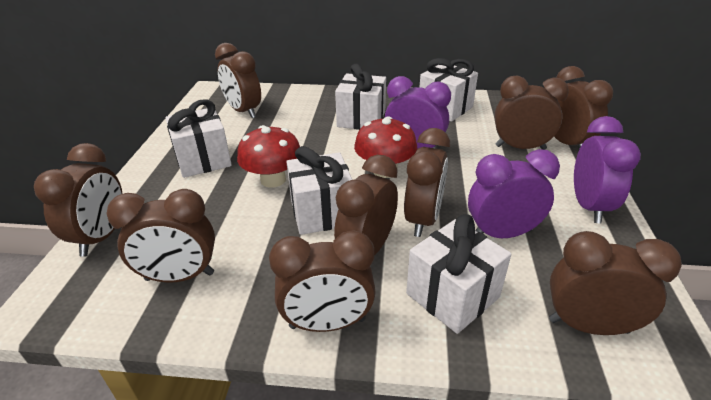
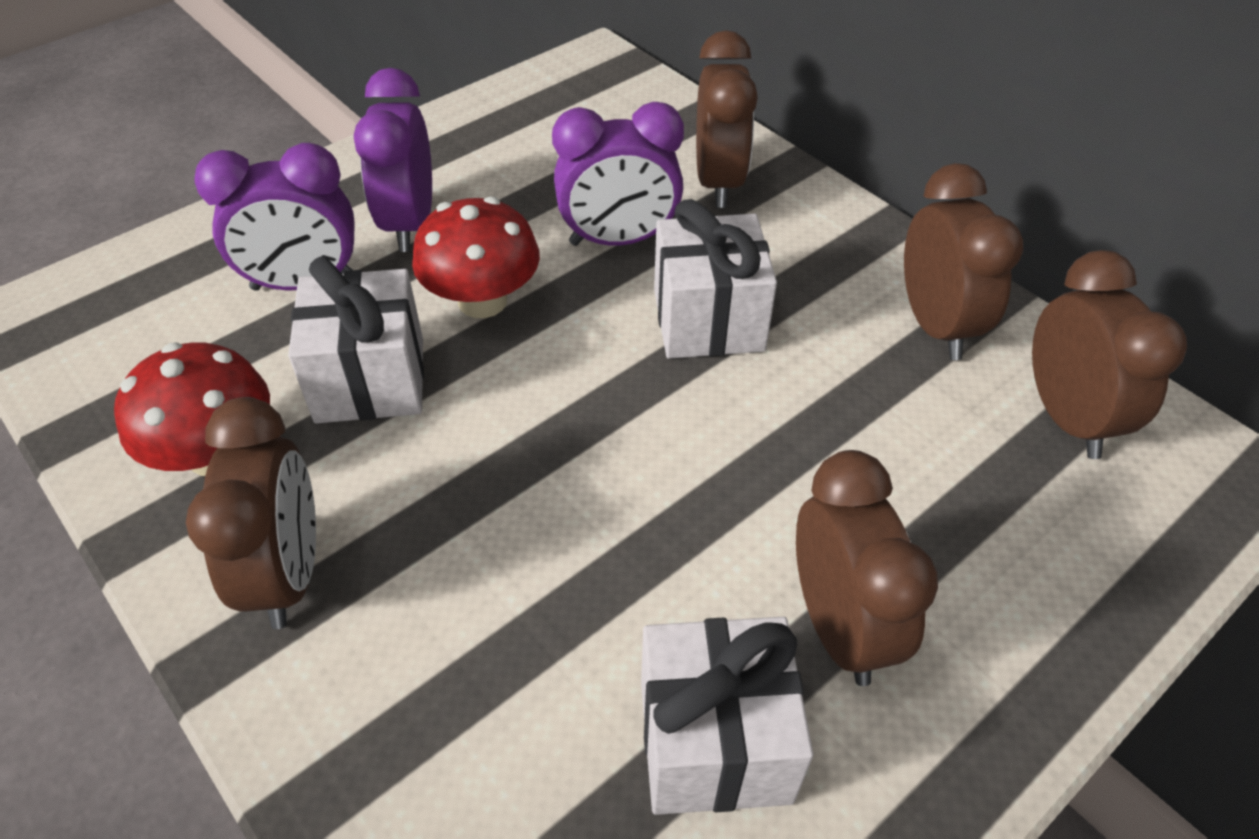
brown clock: 9 -> 5
white gift: 5 -> 3

